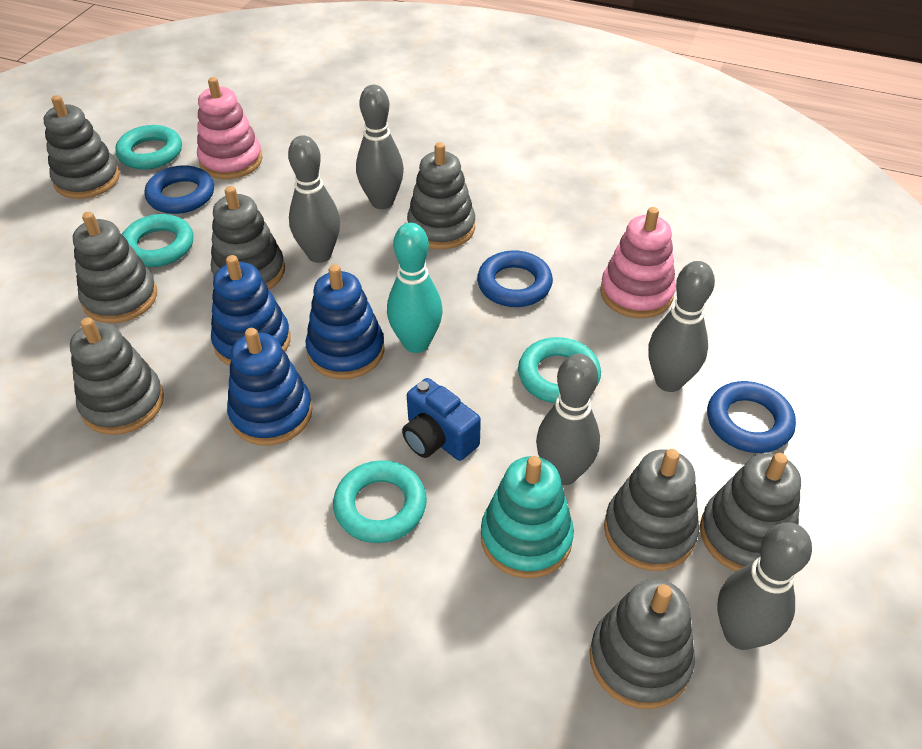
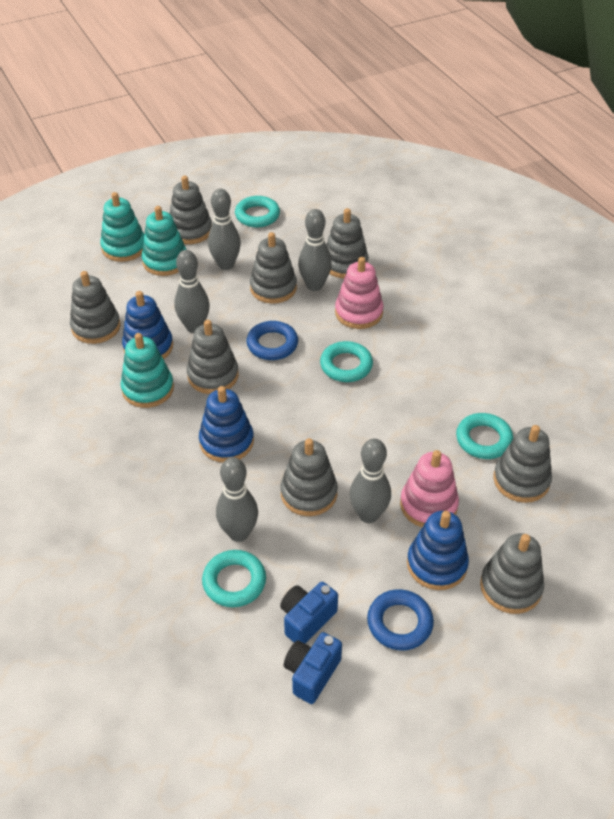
blue camera: 1 -> 2
blue ring: 3 -> 2
turquoise bowling pin: 1 -> 0
turquoise stacking toy: 1 -> 3

